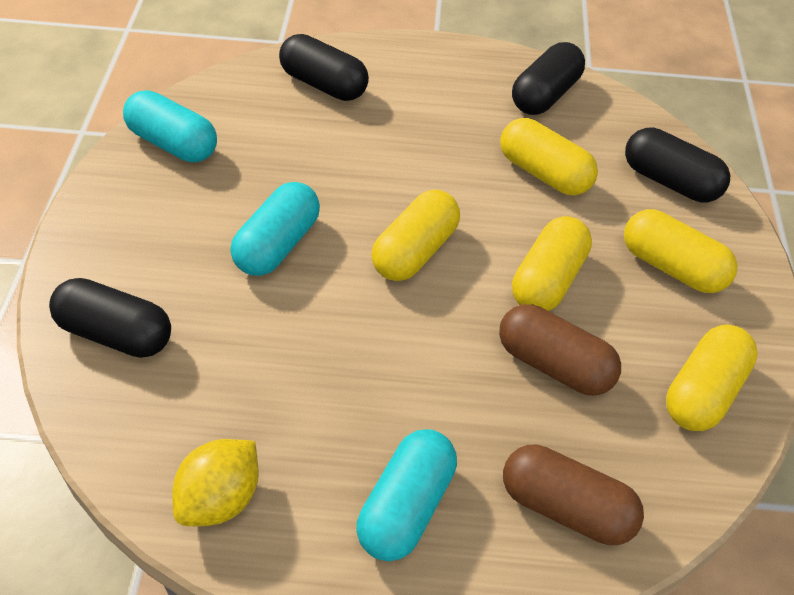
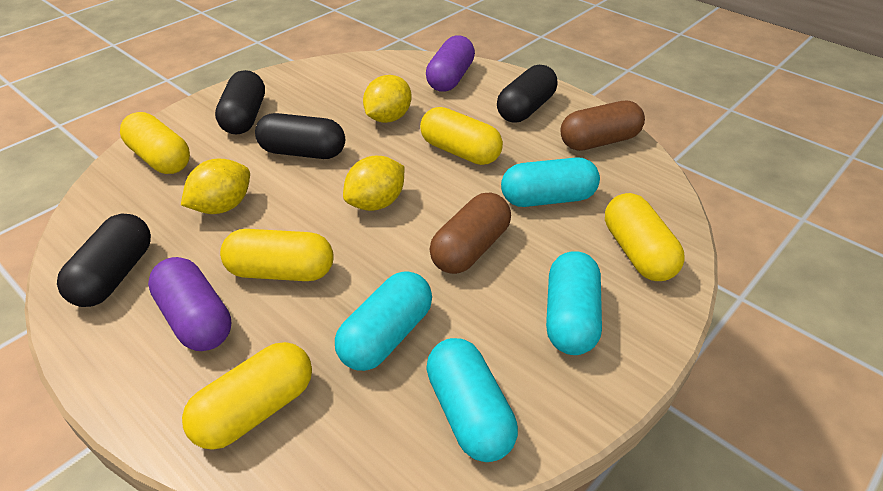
purple capsule: 0 -> 2
turquoise capsule: 3 -> 4
yellow lemon: 1 -> 3

